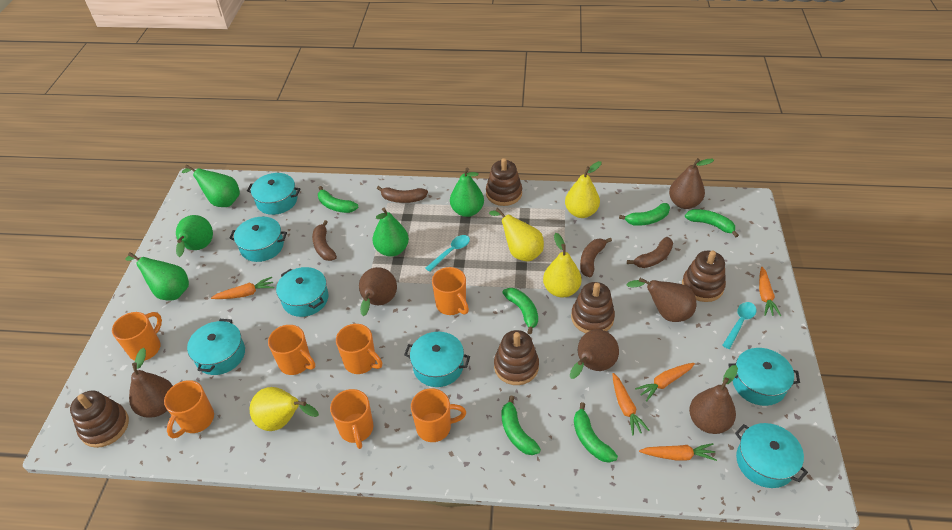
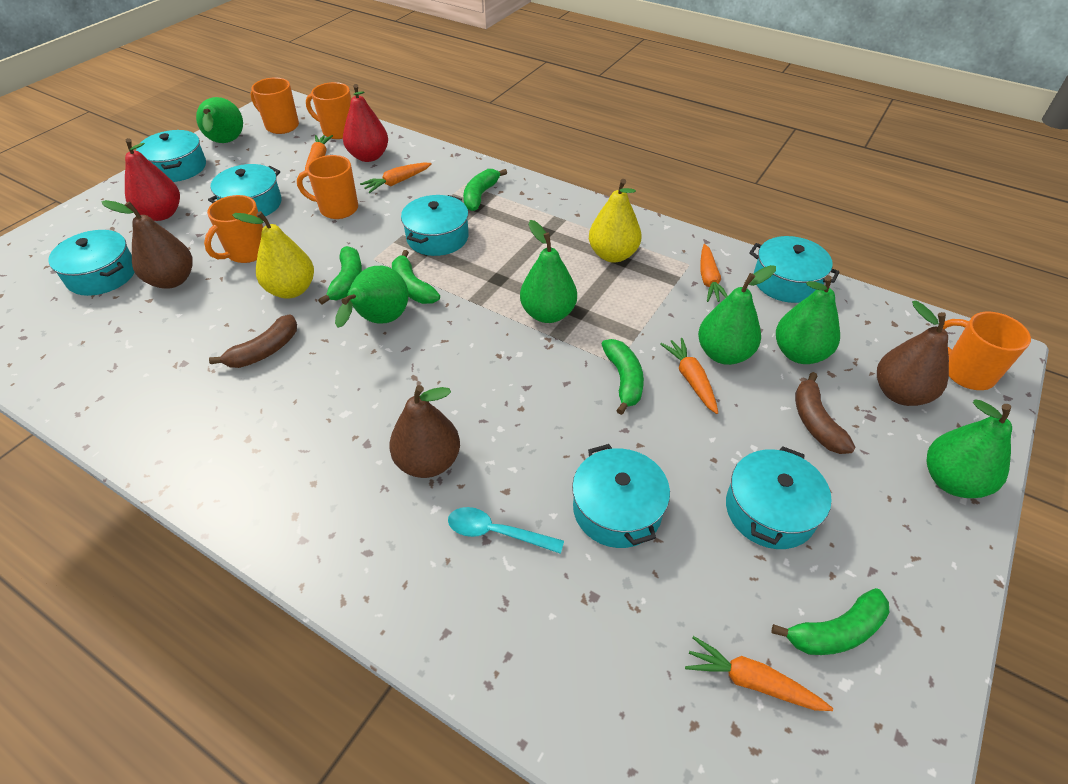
brown banana: 4 -> 2
brown pear: 6 -> 3
brown stacking toy: 5 -> 0
green banana: 6 -> 5
green pear: 5 -> 6
orange mug: 7 -> 5
red pear: 0 -> 2
turquoise spoon: 2 -> 1
yellow pear: 4 -> 2

